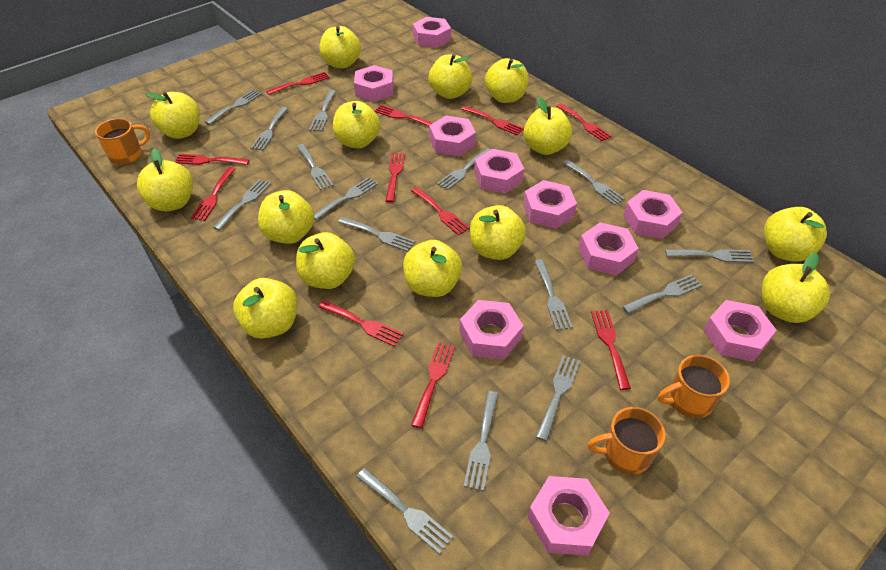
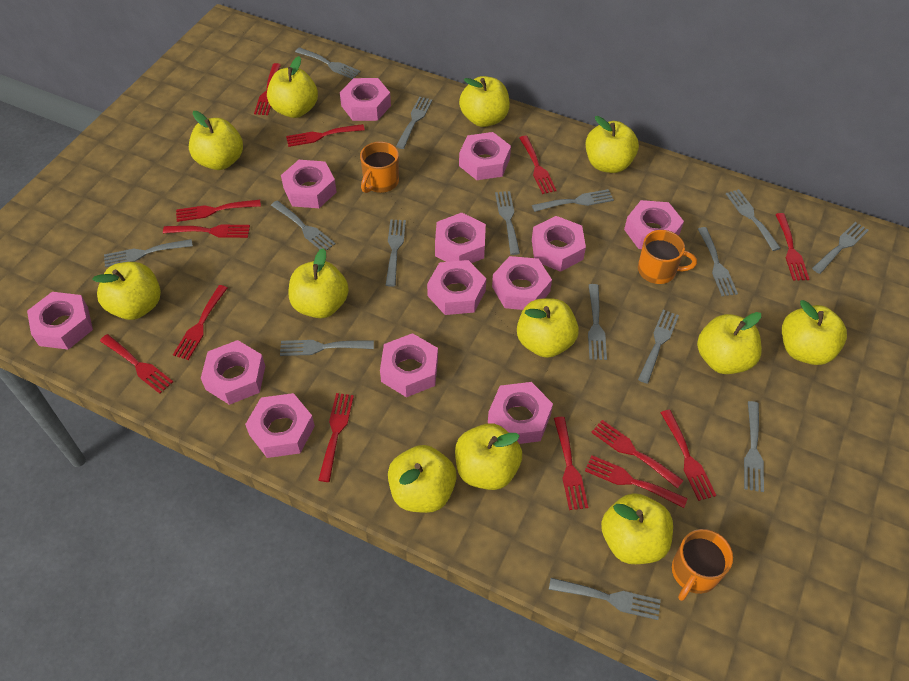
pink nut: 10 -> 13
red fork: 11 -> 13
yellow apple: 14 -> 12

